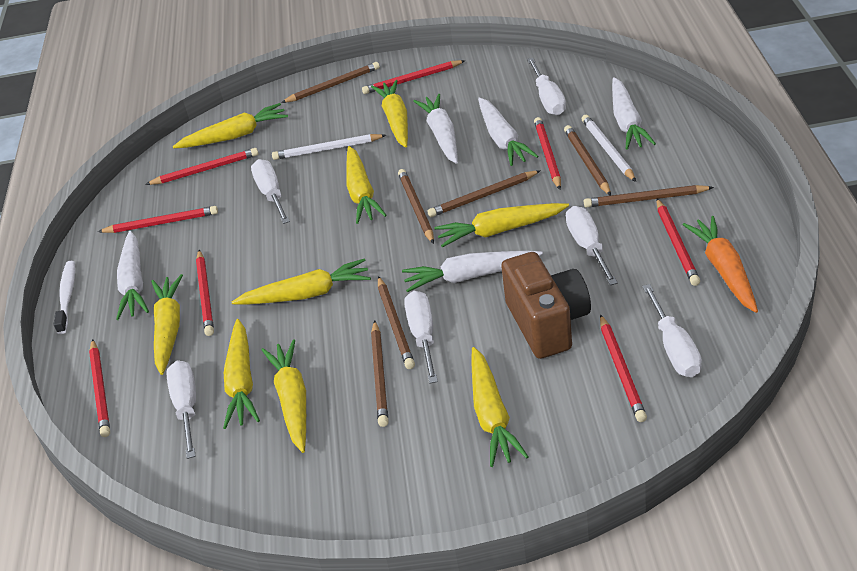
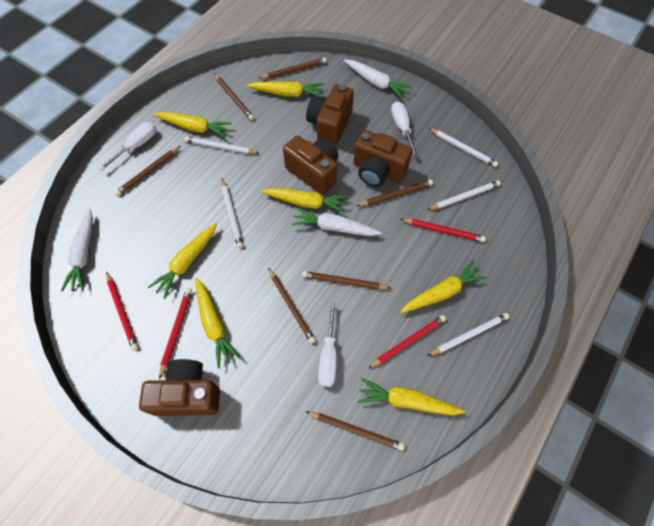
brown camera: 1 -> 4
orange carrot: 1 -> 0
red pencil: 8 -> 4
white carrot: 5 -> 3
white pencil: 2 -> 5
white screwdriver: 6 -> 3
white toothbrush: 1 -> 0
yellow carrot: 9 -> 7

